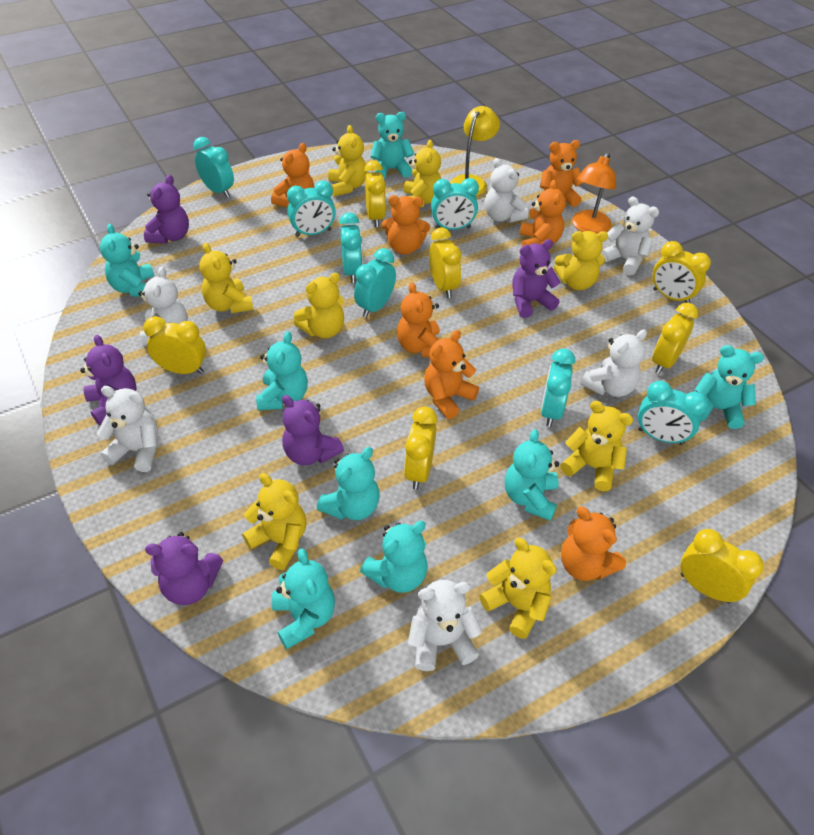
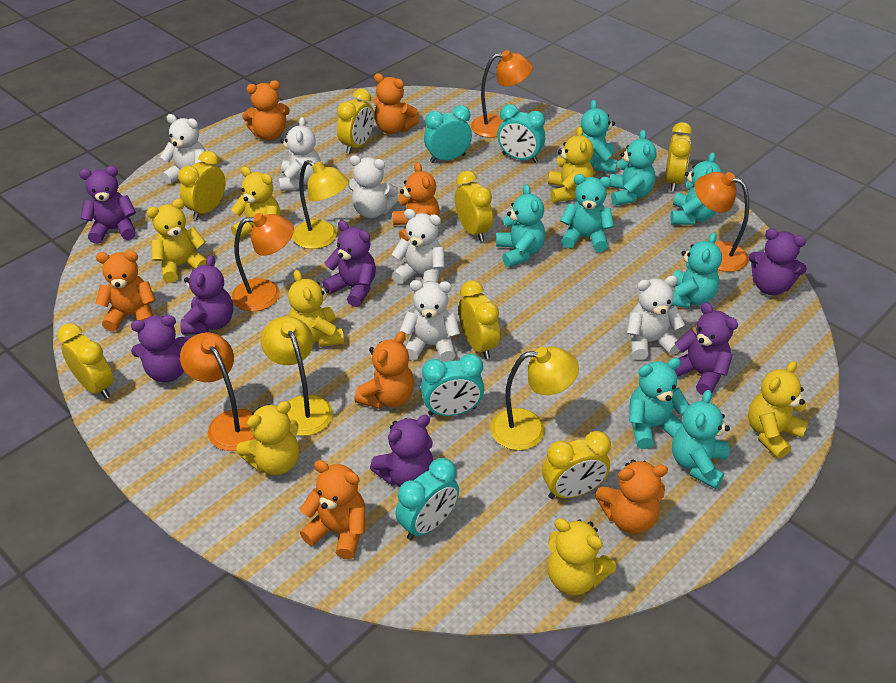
orange lamp: 1 -> 4
purple teddy bear: 5 -> 7
turquoise clock: 7 -> 4
yellow lamp: 1 -> 3
yellow teddy bear: 8 -> 7

